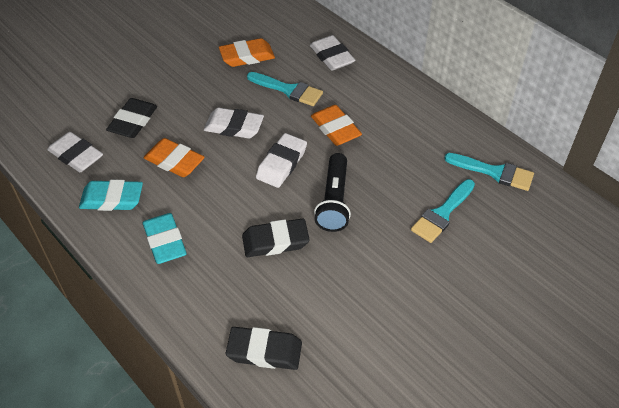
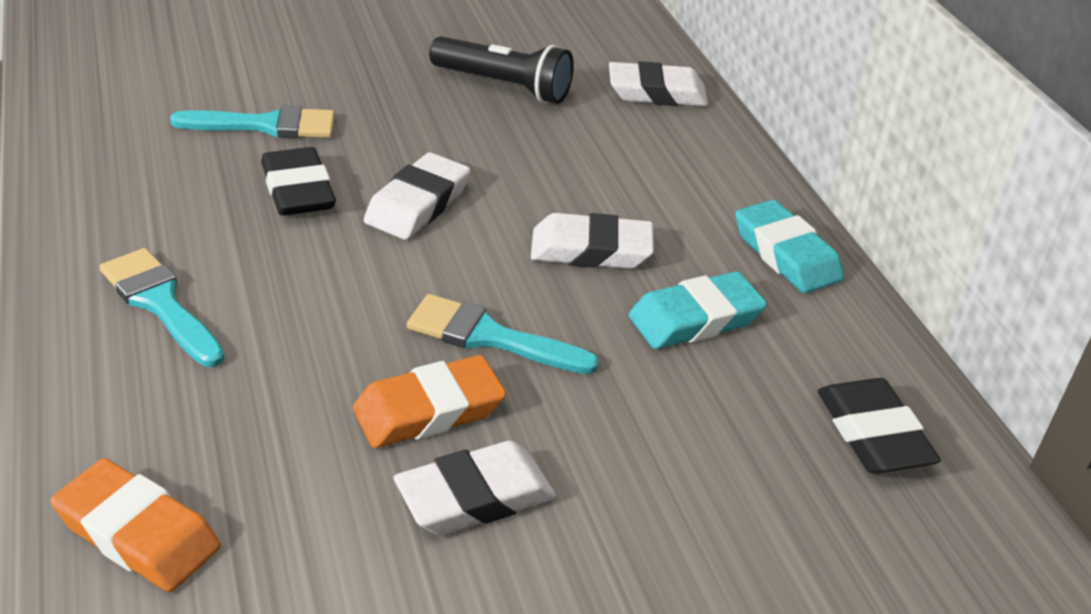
black eraser: 3 -> 2
orange eraser: 3 -> 2

